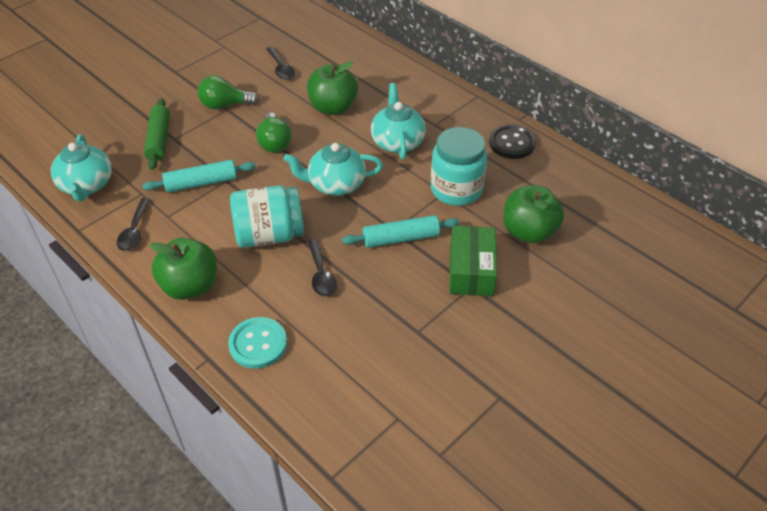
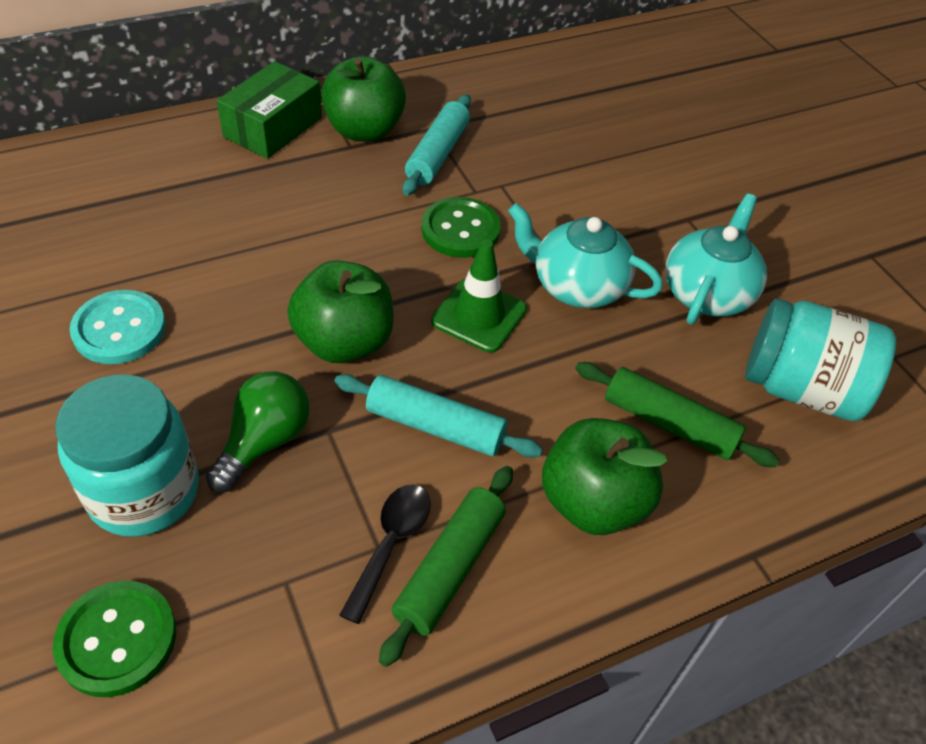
black button: 1 -> 0
black spoon: 3 -> 1
green button: 0 -> 2
green light bulb: 2 -> 1
green rolling pin: 1 -> 2
green traffic cone: 0 -> 1
turquoise teapot: 3 -> 2

